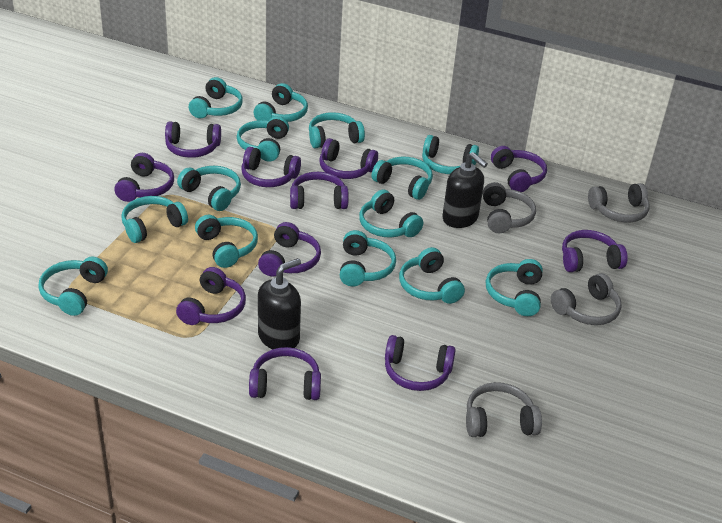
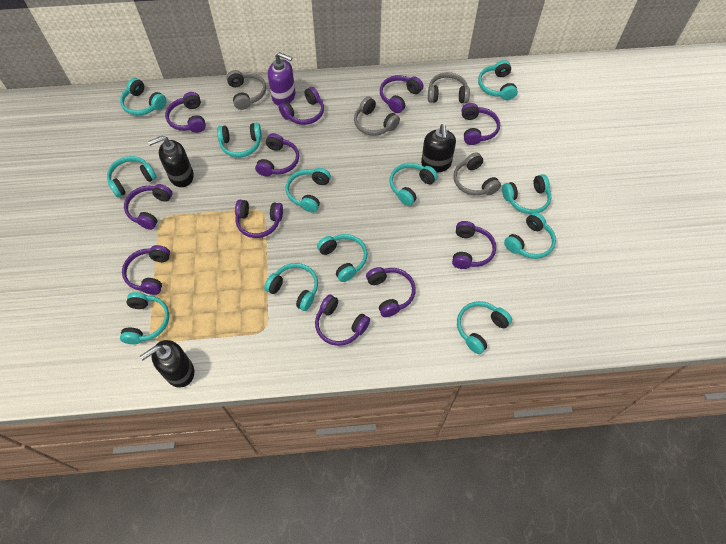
black soap dispenser: 2 -> 3
purple soap dispenser: 0 -> 1
turquoise headphones: 14 -> 12

